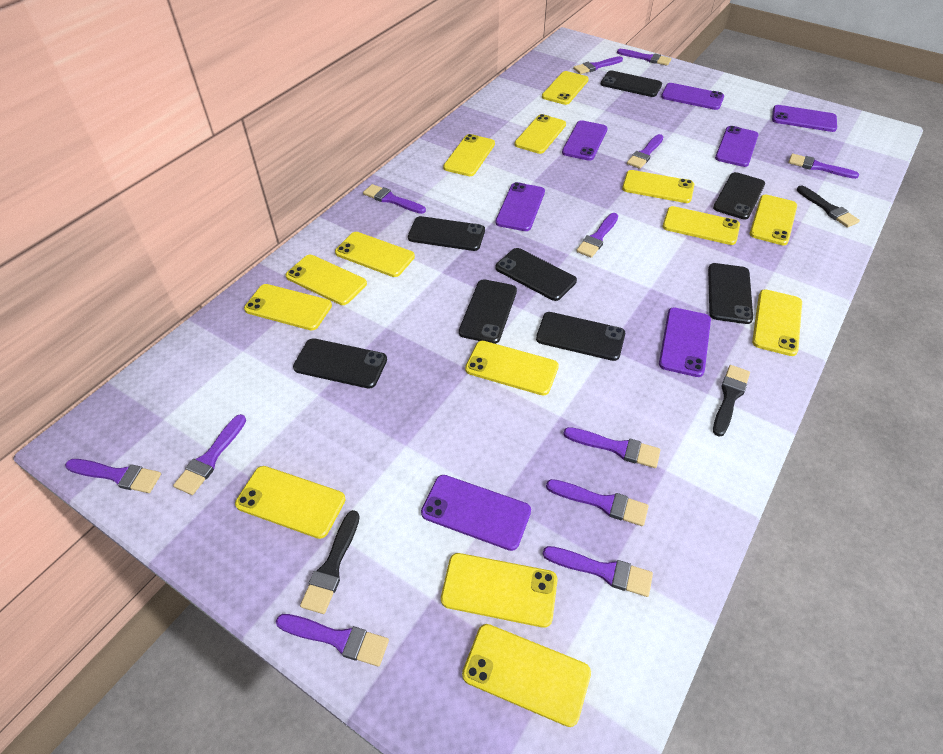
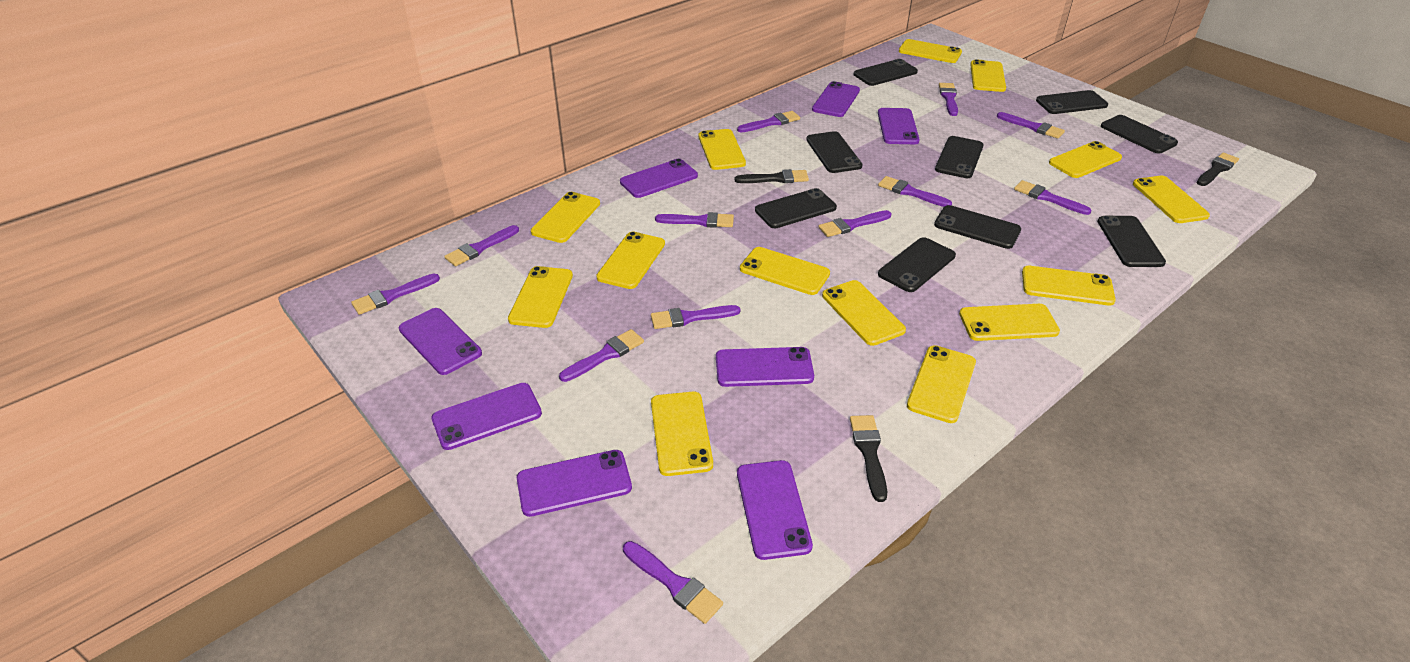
black phone: 8 -> 9
purple phone: 7 -> 8

